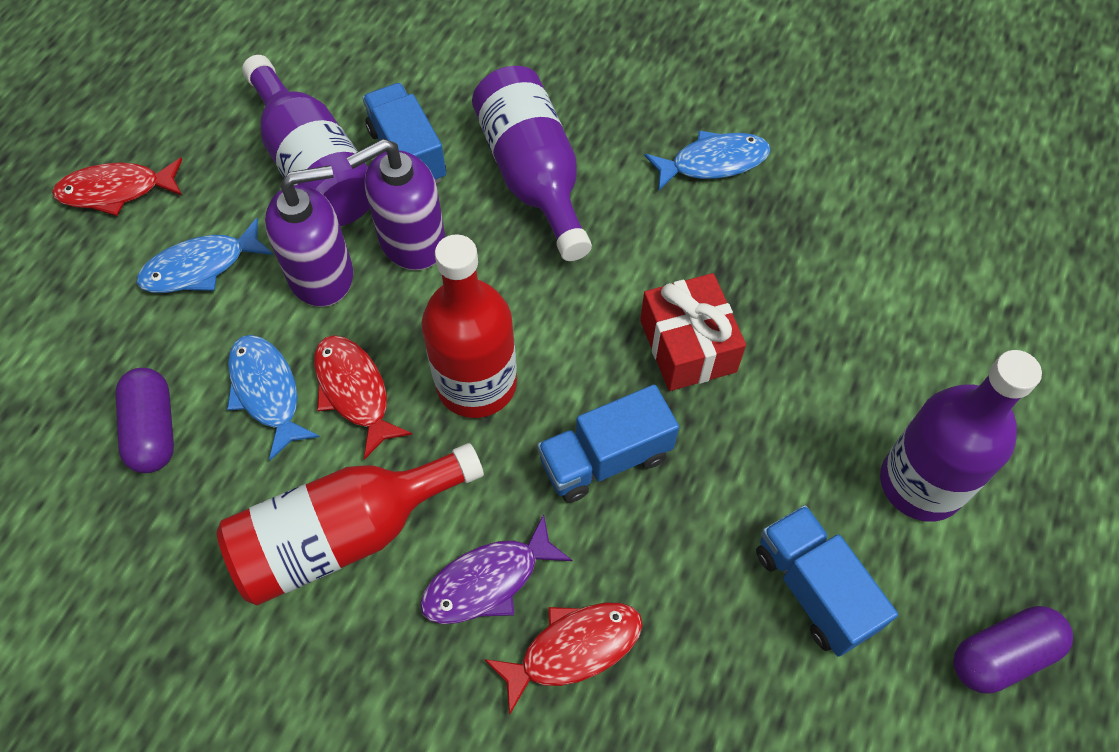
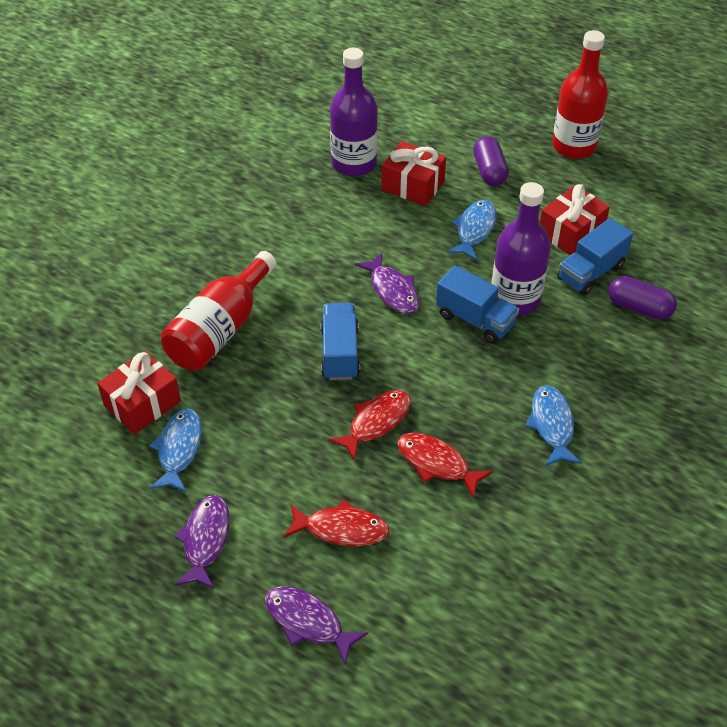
purple bottle: 3 -> 2
purple fish: 1 -> 3
purple soap dispenser: 2 -> 0
red gift: 1 -> 3

